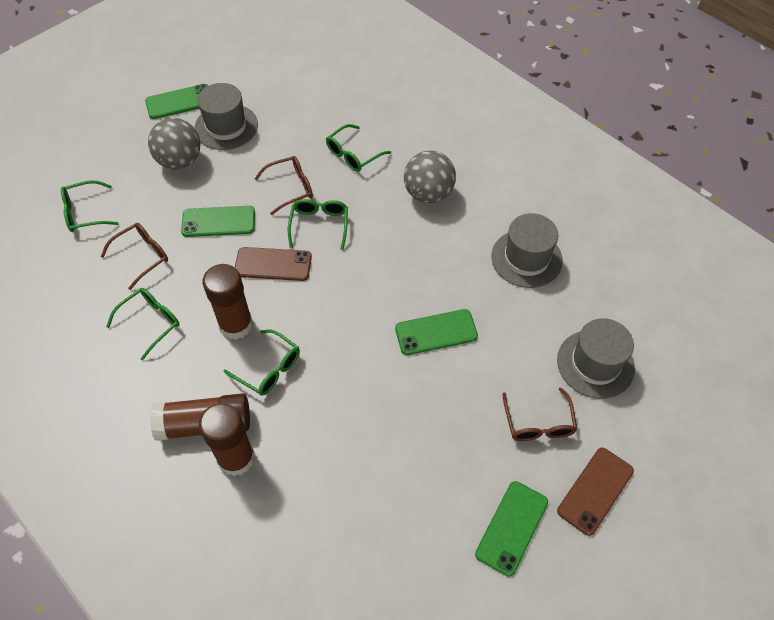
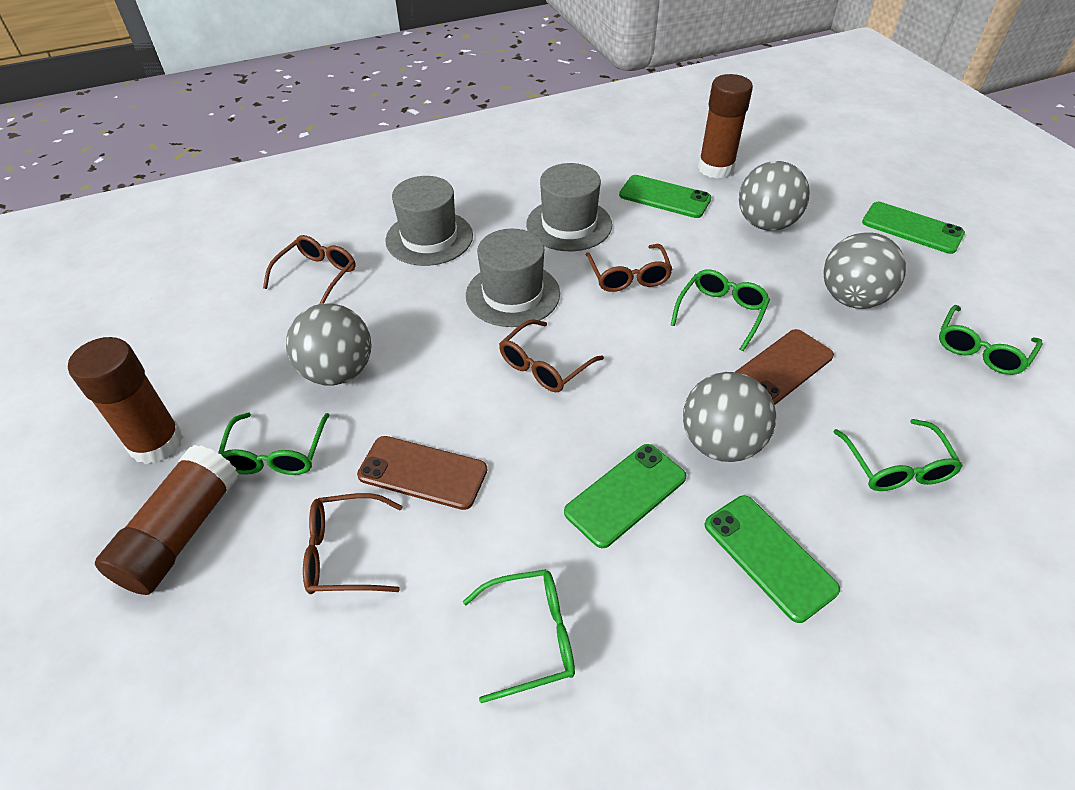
brown glasses: 3 -> 4
grey ball: 2 -> 4

